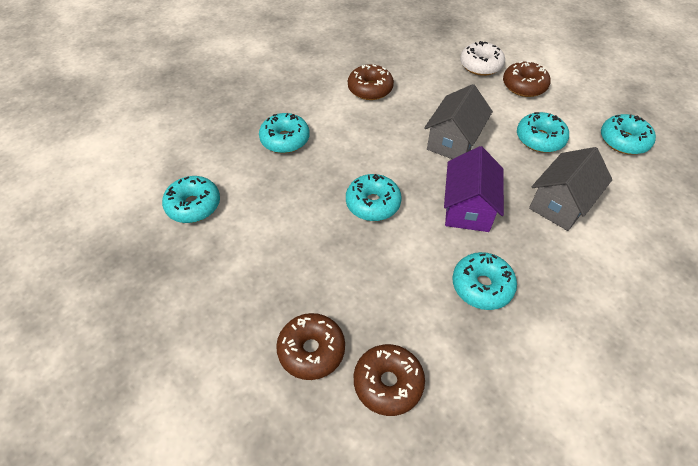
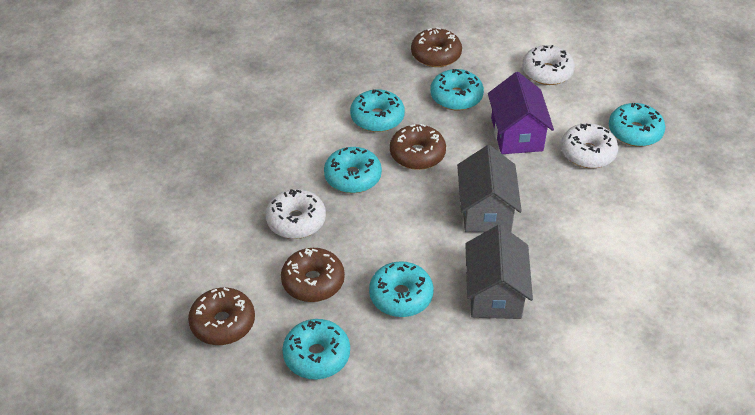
white donut: 1 -> 3

